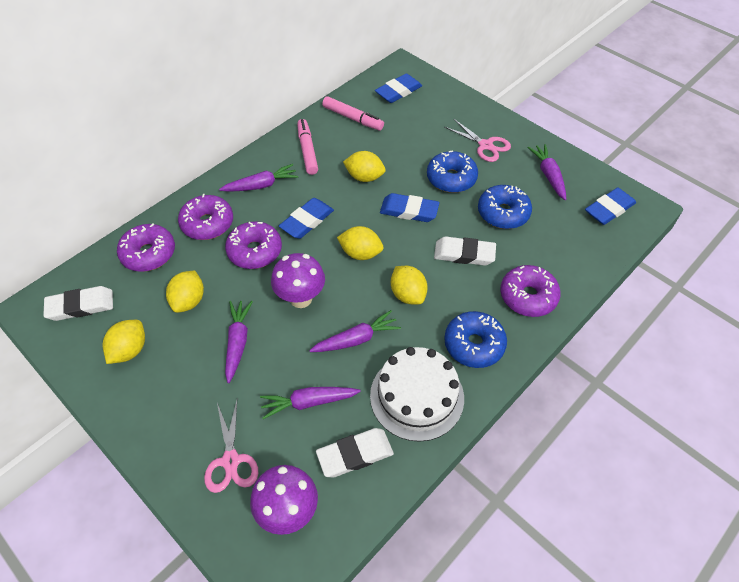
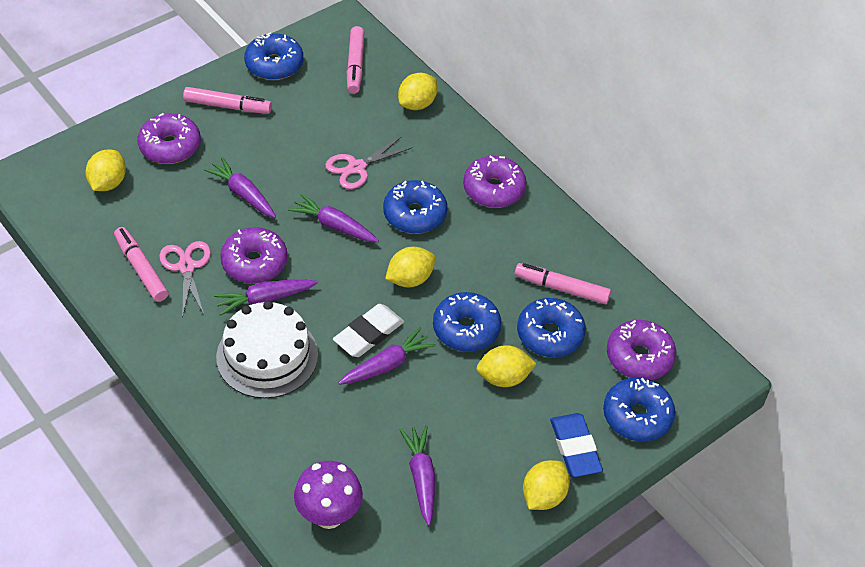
blue donut: 3 -> 5
blue eraser: 4 -> 1
pink marker: 2 -> 4
purple mushroom: 2 -> 1
white eraser: 3 -> 1

